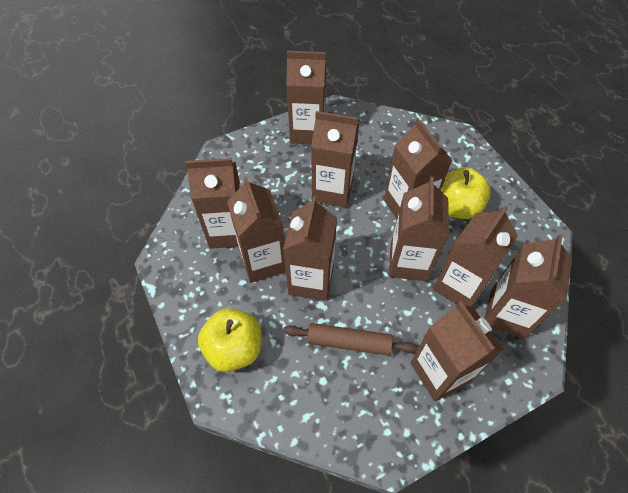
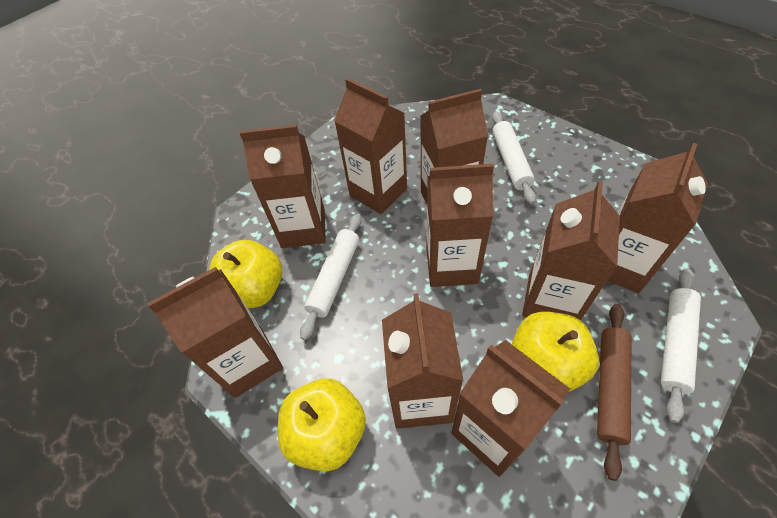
brown carton: 10 -> 9
white rolling pin: 0 -> 3
yellow apple: 2 -> 3

